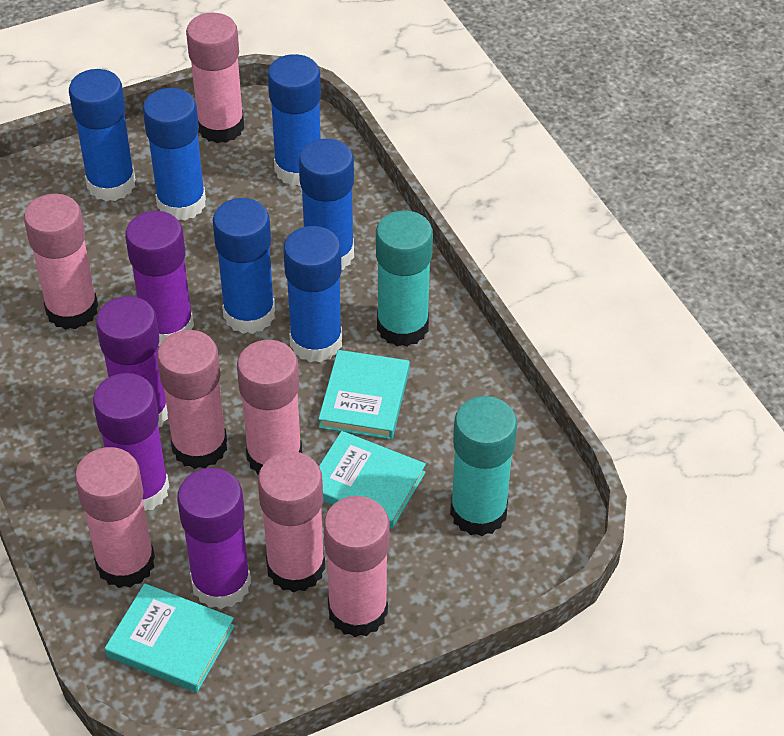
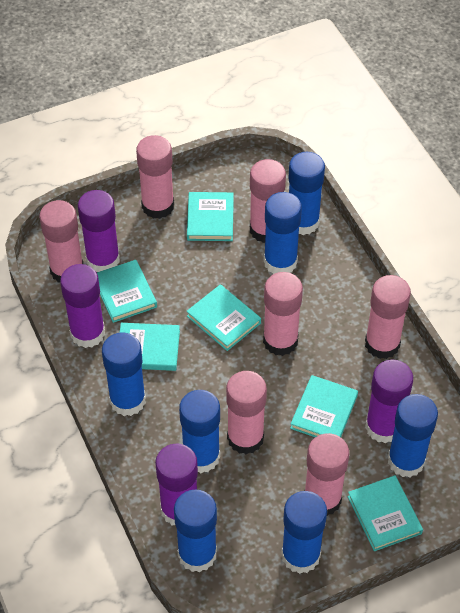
blue glue stick: 6 -> 7
turquoise book: 3 -> 6
turquoise glue stick: 2 -> 0

